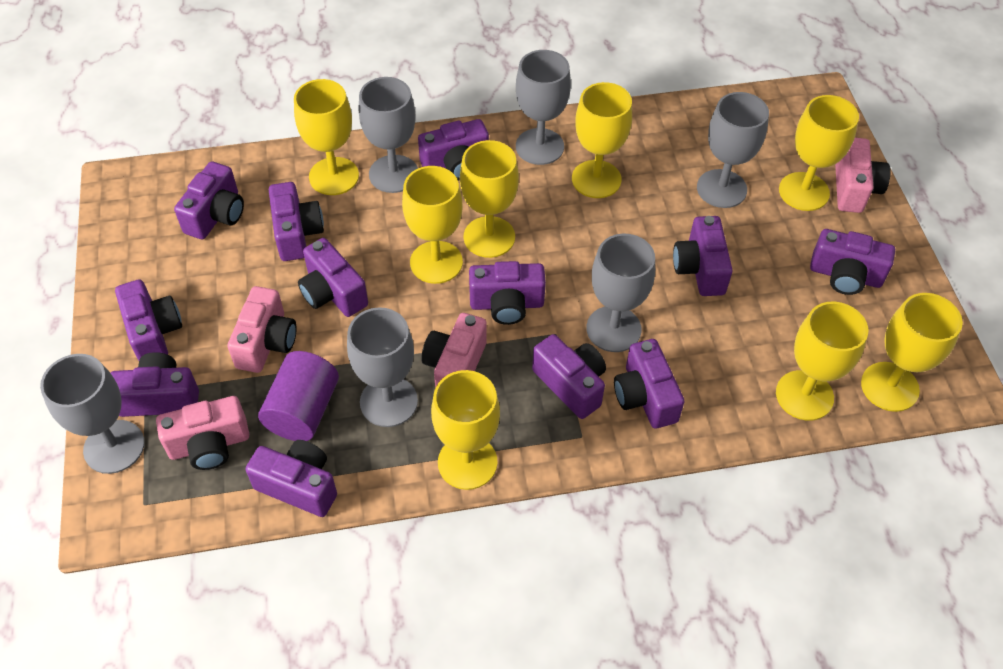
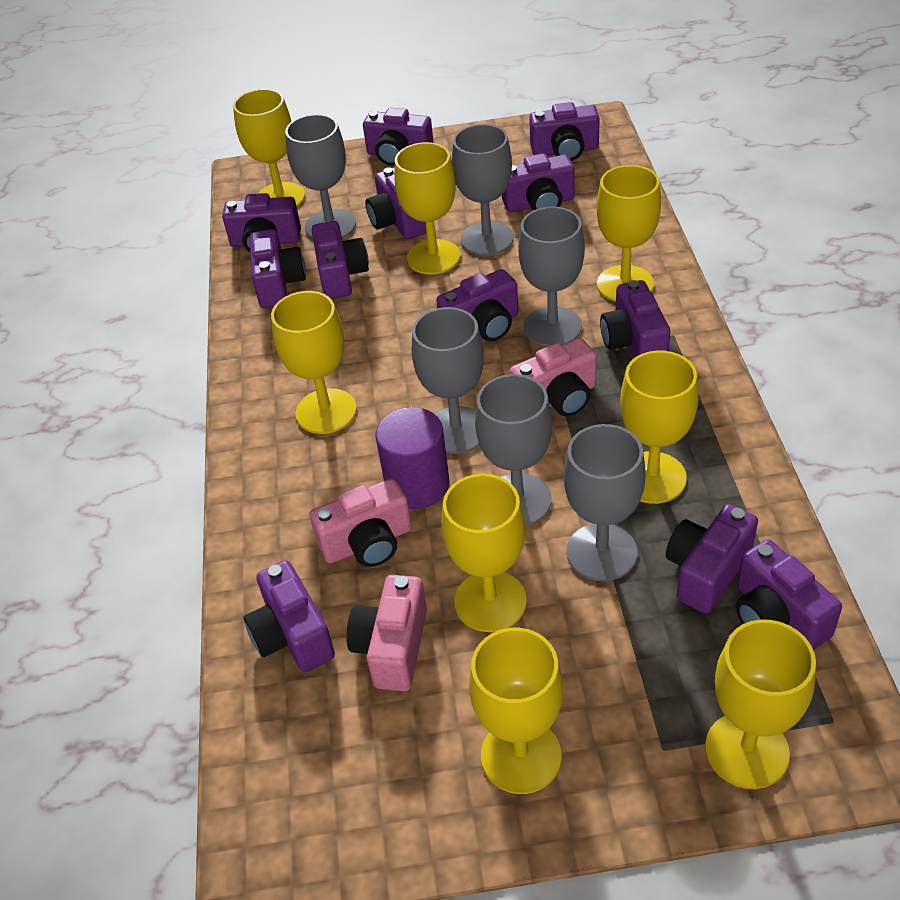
pink camera: 4 -> 3

